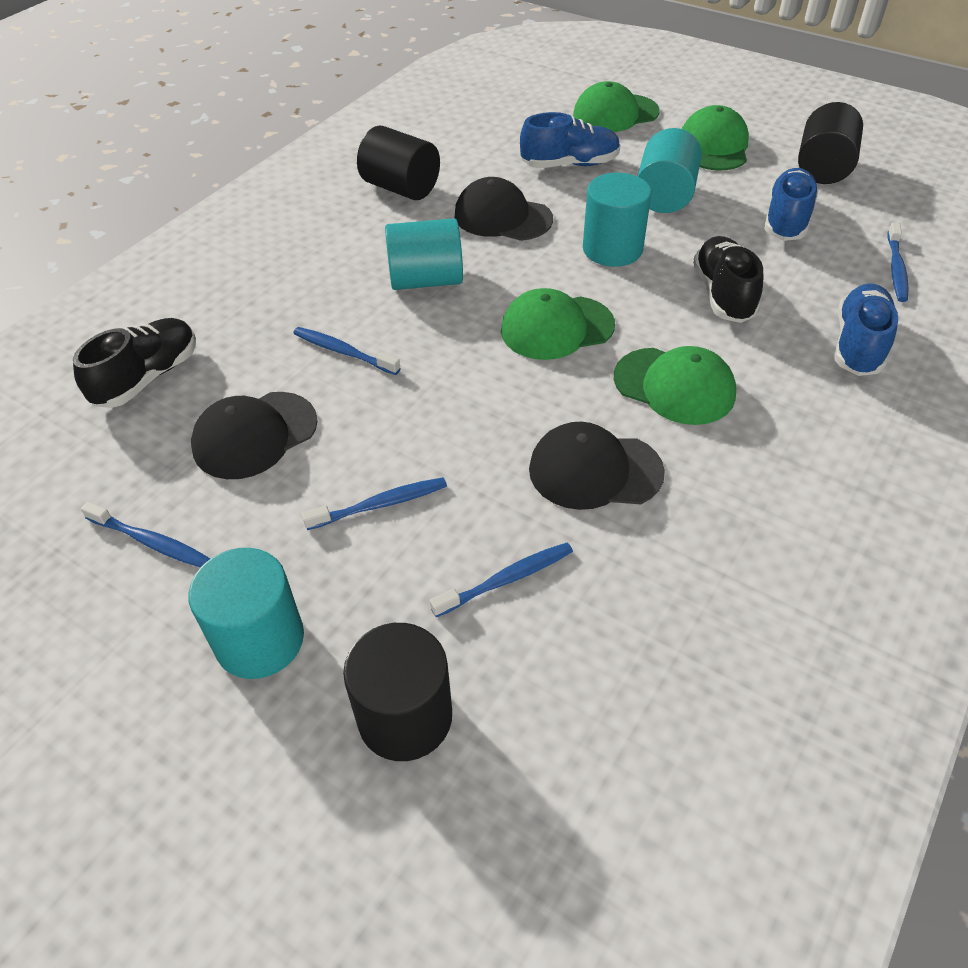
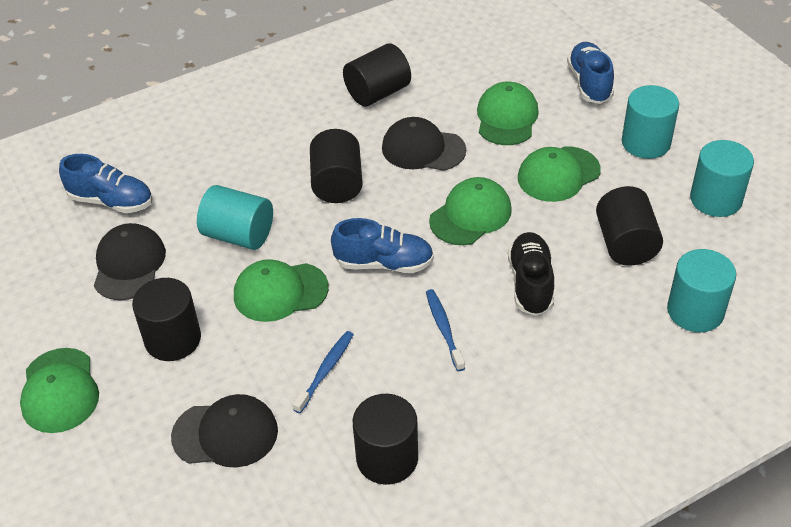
black cylinder: 3 -> 5
black shoe: 2 -> 1
blue toothbrush: 5 -> 2
green cap: 4 -> 5

